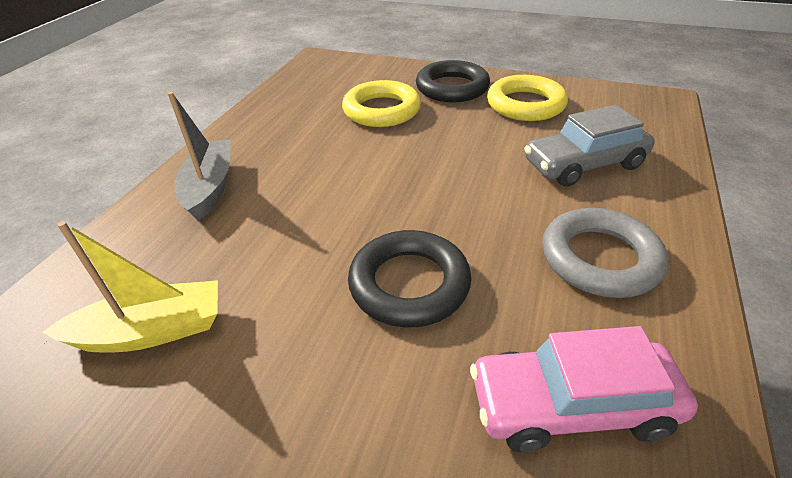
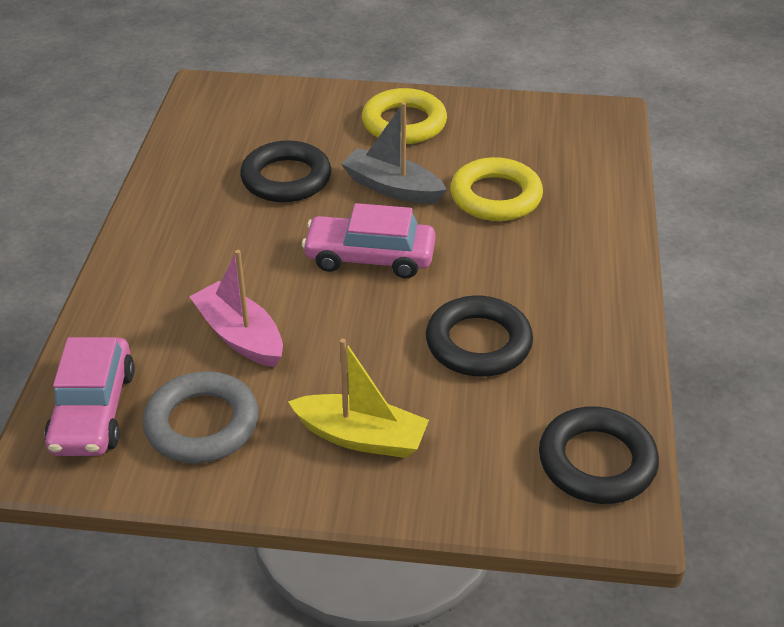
black ring: 2 -> 3
grey car: 1 -> 0
pink boat: 0 -> 1
pink car: 1 -> 2

